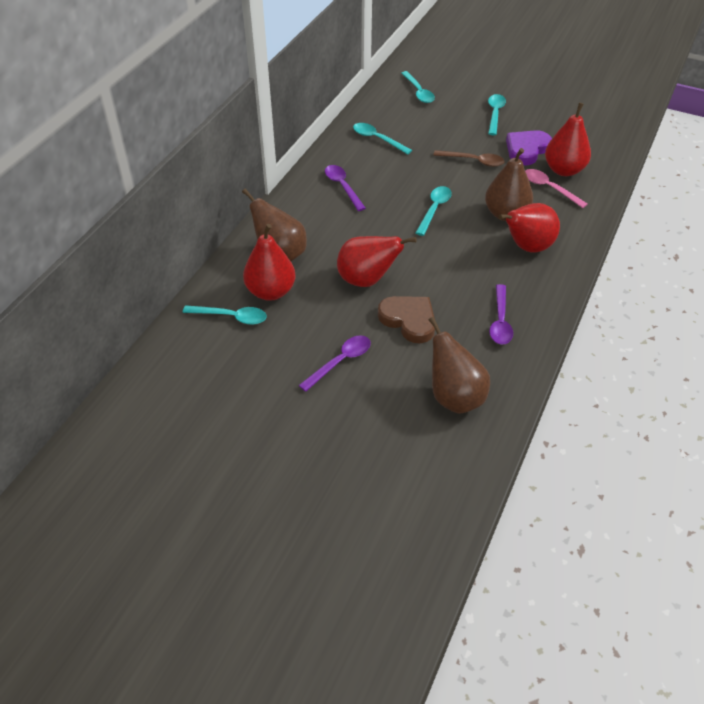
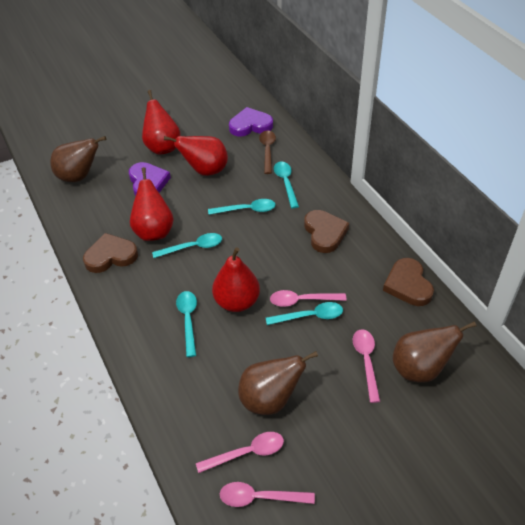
brown heart: 1 -> 3
pink spoon: 1 -> 4
purple heart: 1 -> 2
purple spoon: 3 -> 0

